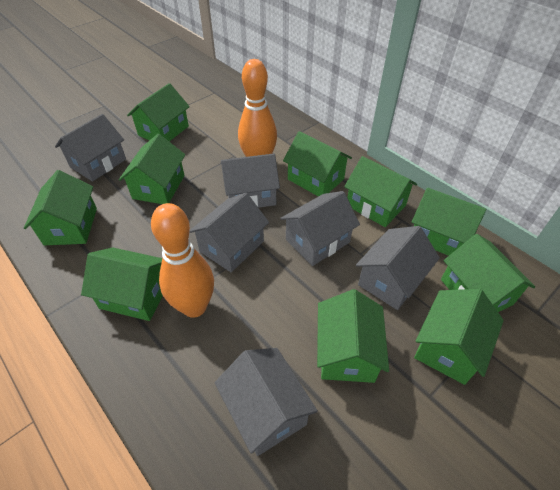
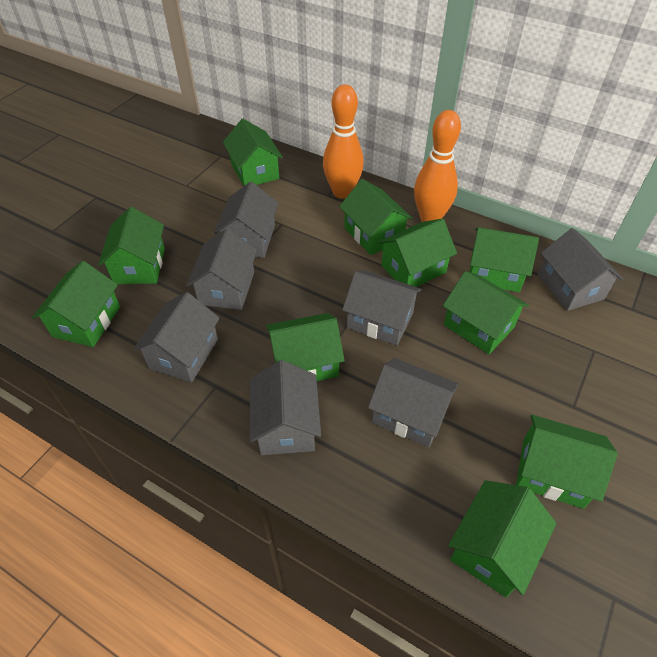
grey house: 6 -> 7

